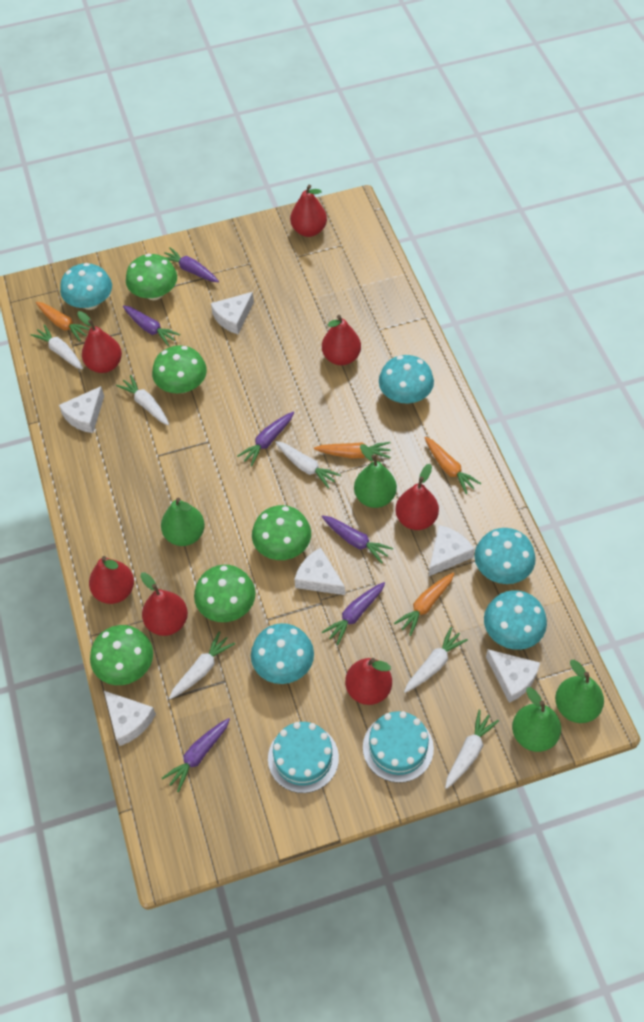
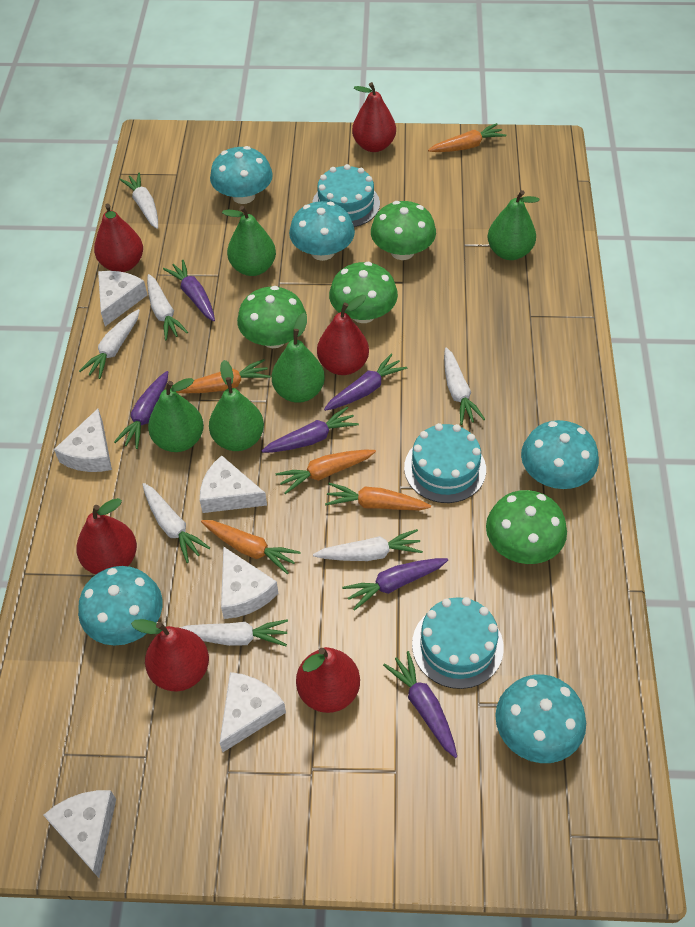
green mushroom: 5 -> 4
green pear: 4 -> 5
orange carrot: 4 -> 5
red pear: 7 -> 6
turquoise cake: 2 -> 3
white carrot: 6 -> 7

